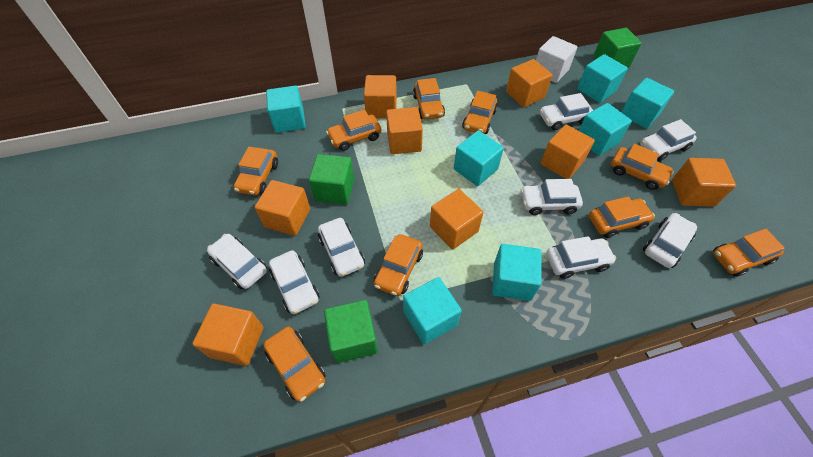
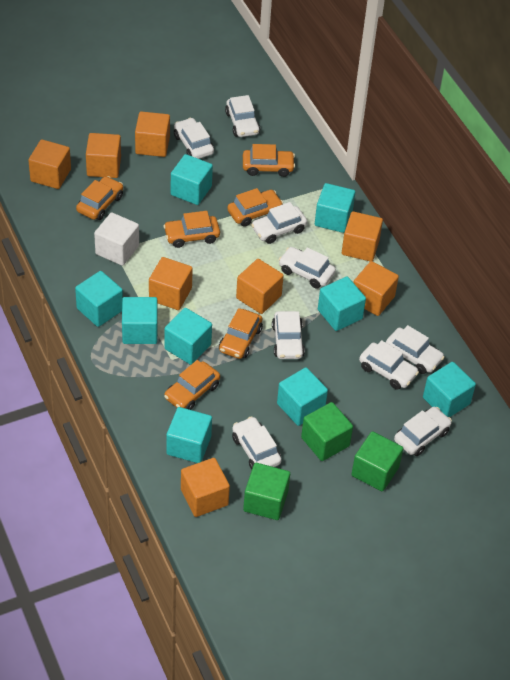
orange car: 9 -> 6
turquoise cube: 7 -> 9
white car: 8 -> 9

